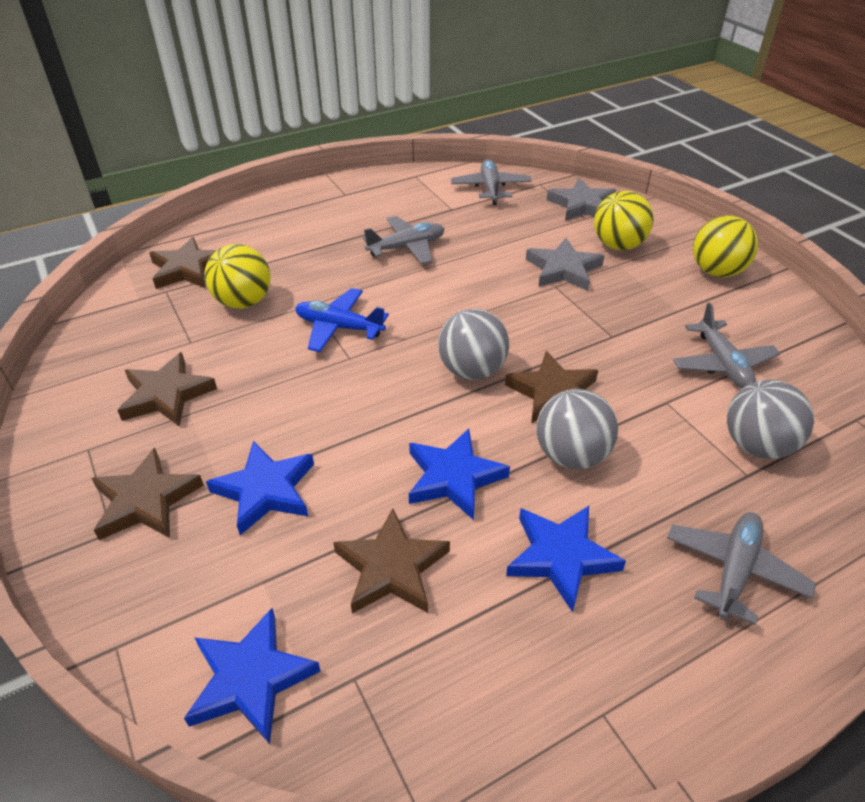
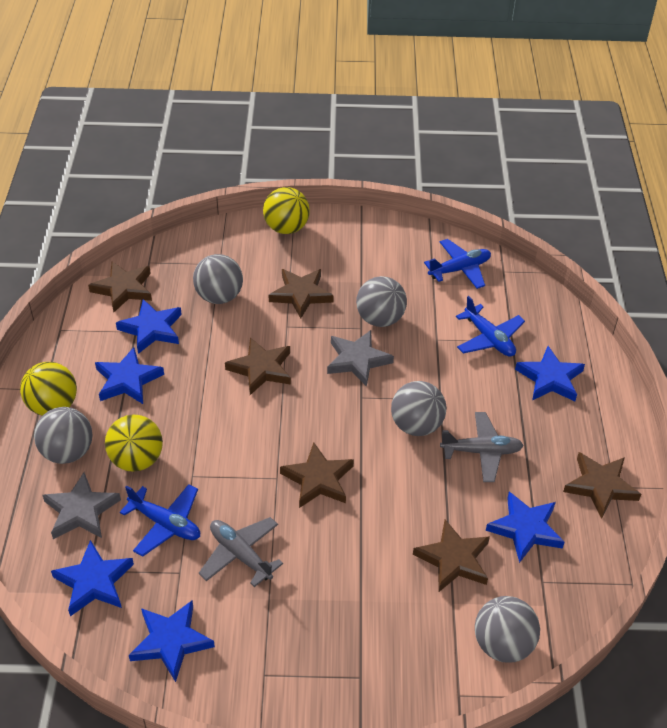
blue plane: 1 -> 3
blue star: 4 -> 6
brown star: 5 -> 6
grey ball: 3 -> 5
grey plane: 4 -> 2

